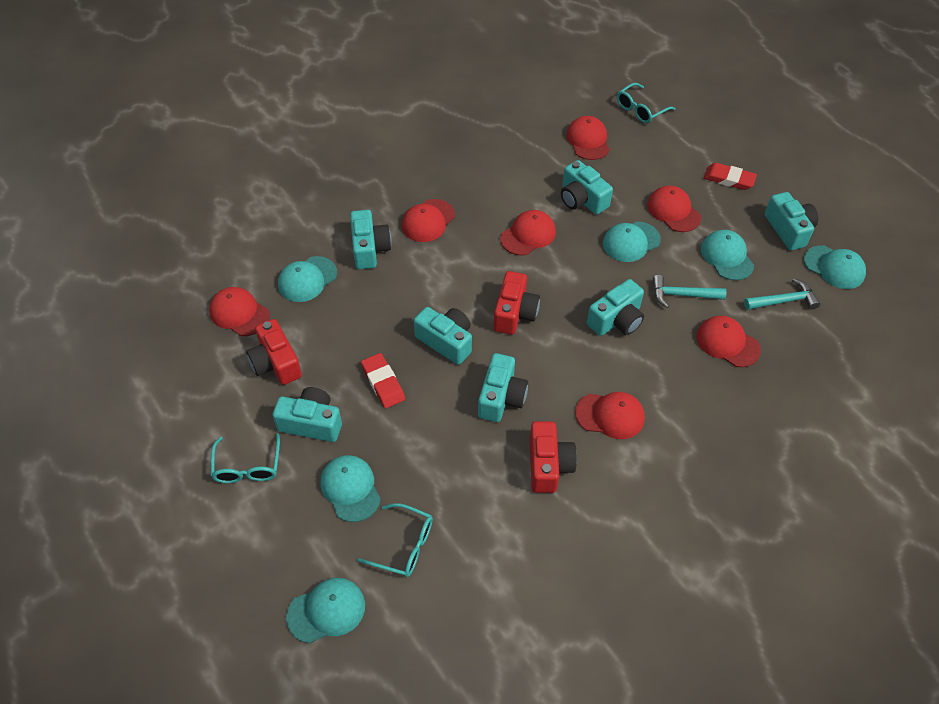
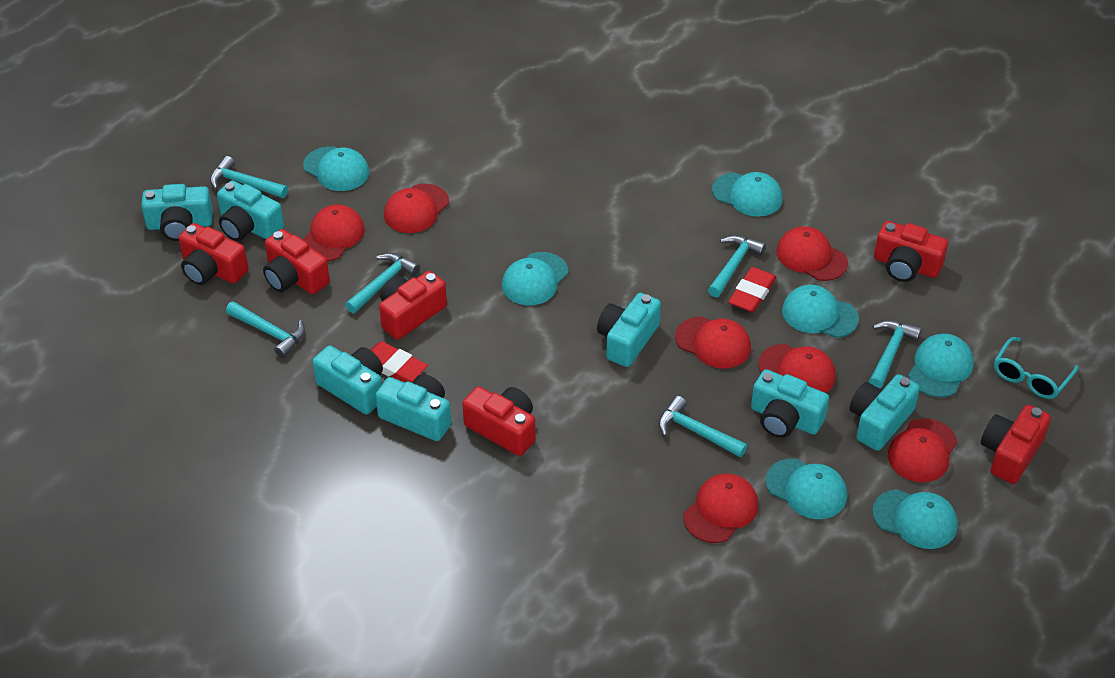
red camera: 3 -> 6
turquoise cap: 6 -> 7
turquoise glasses: 3 -> 1
turquoise hammer: 2 -> 6

